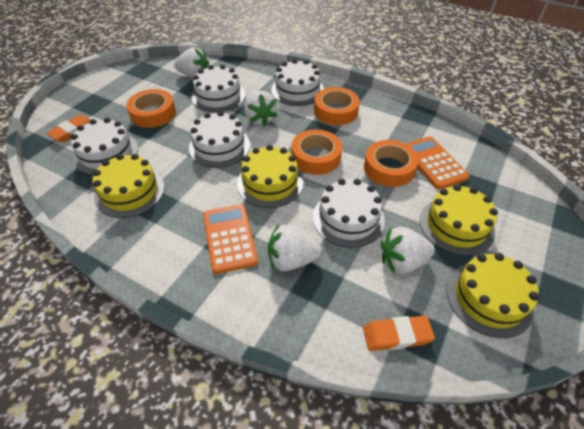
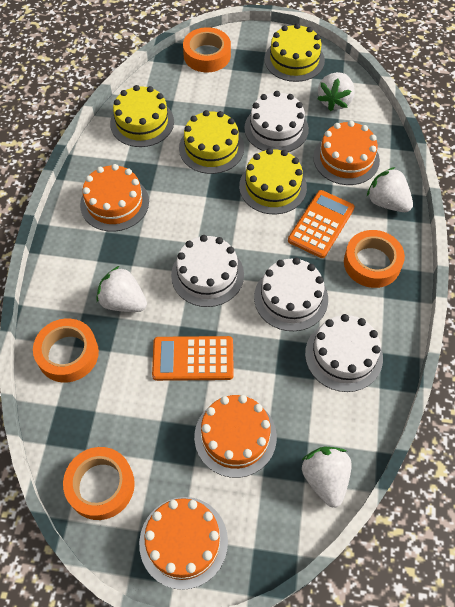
orange cake: 0 -> 4
orange eraser: 2 -> 0
white cake: 5 -> 4

